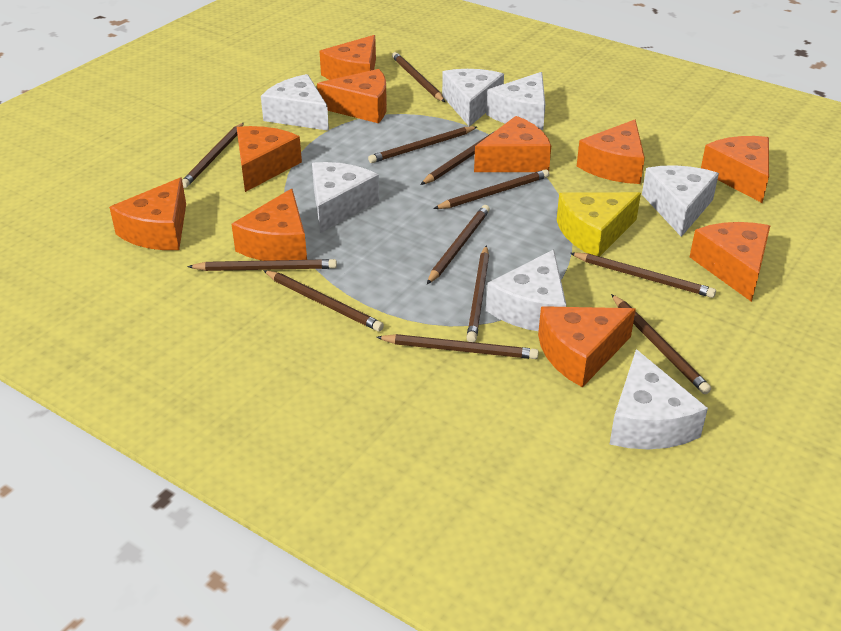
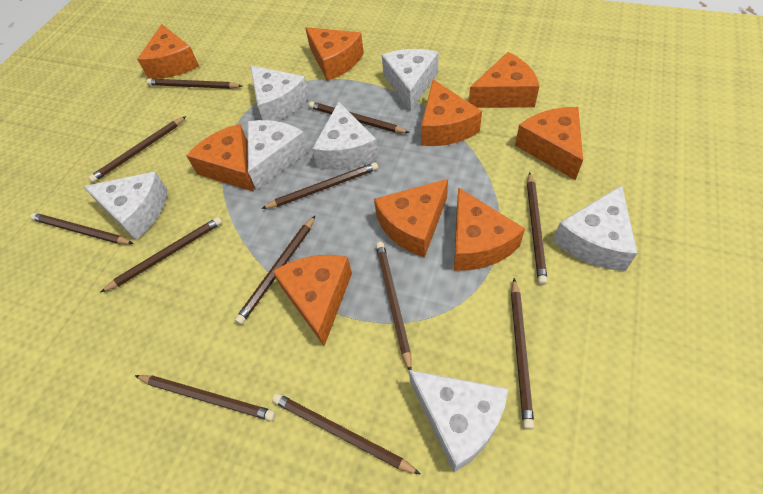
orange cheese: 10 -> 9
yellow cheese: 1 -> 0

